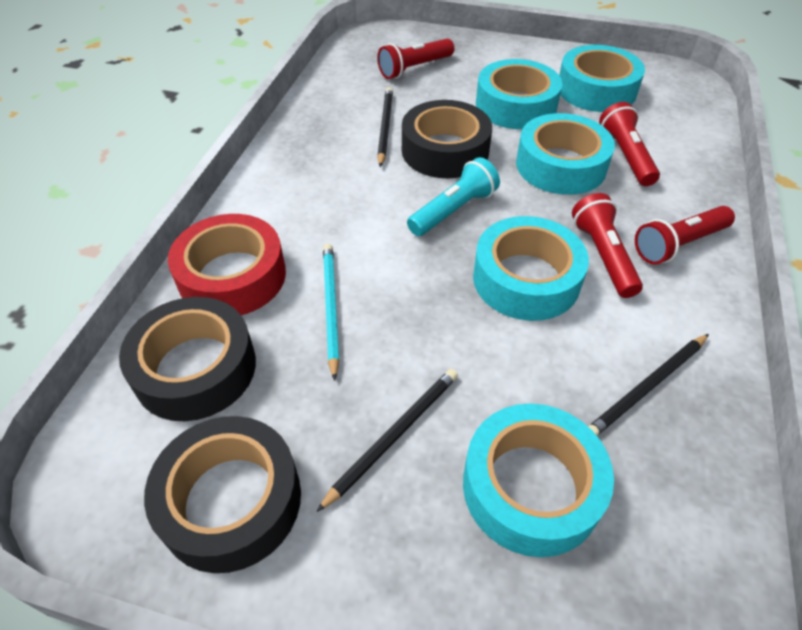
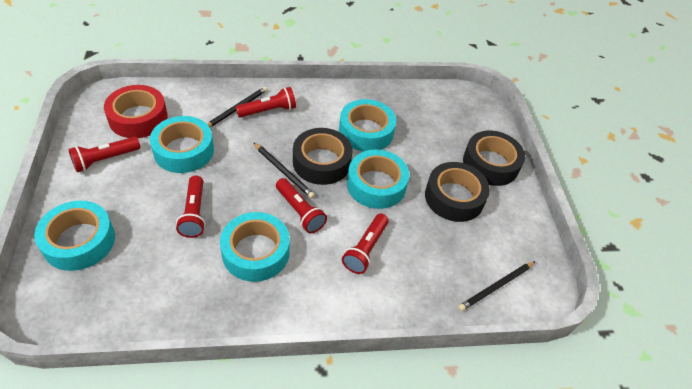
red flashlight: 4 -> 5
turquoise flashlight: 1 -> 0
turquoise pencil: 1 -> 0

